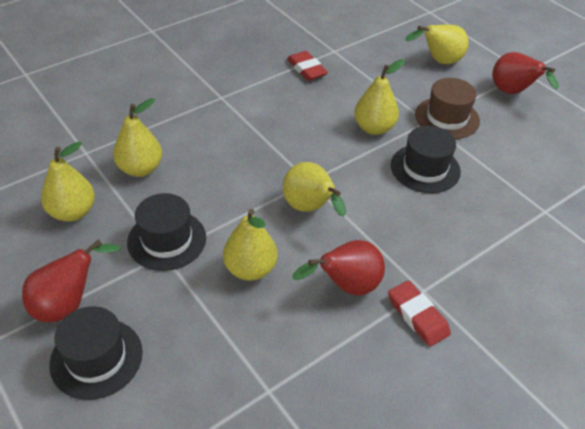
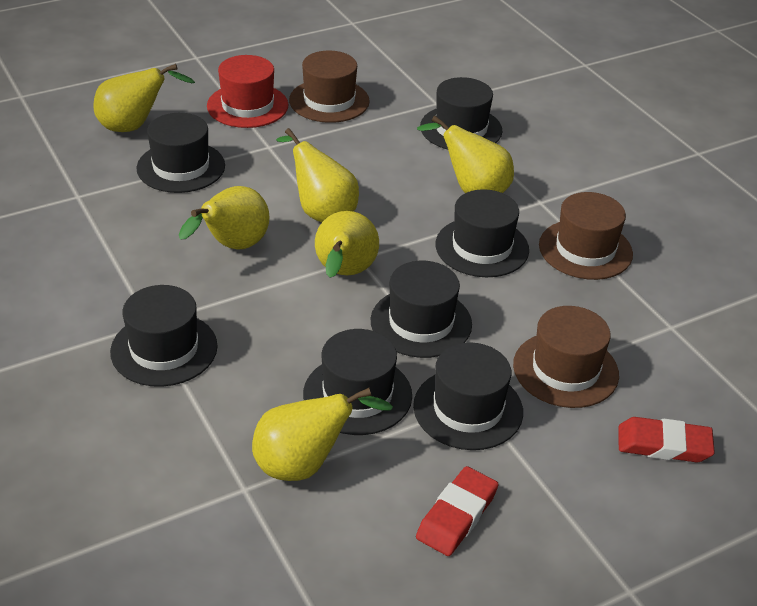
black hat: 3 -> 7
brown hat: 1 -> 3
red hat: 0 -> 1
red pear: 3 -> 0

